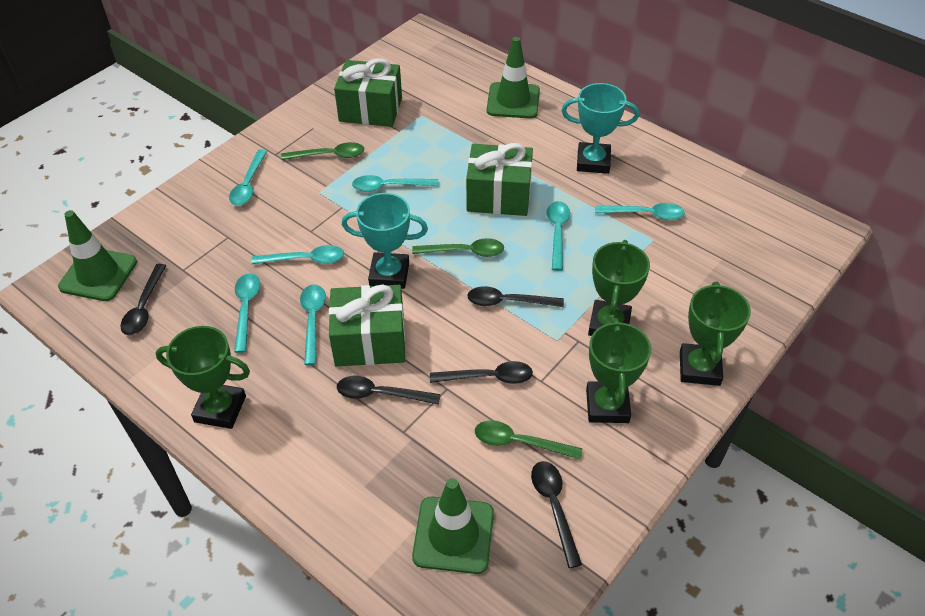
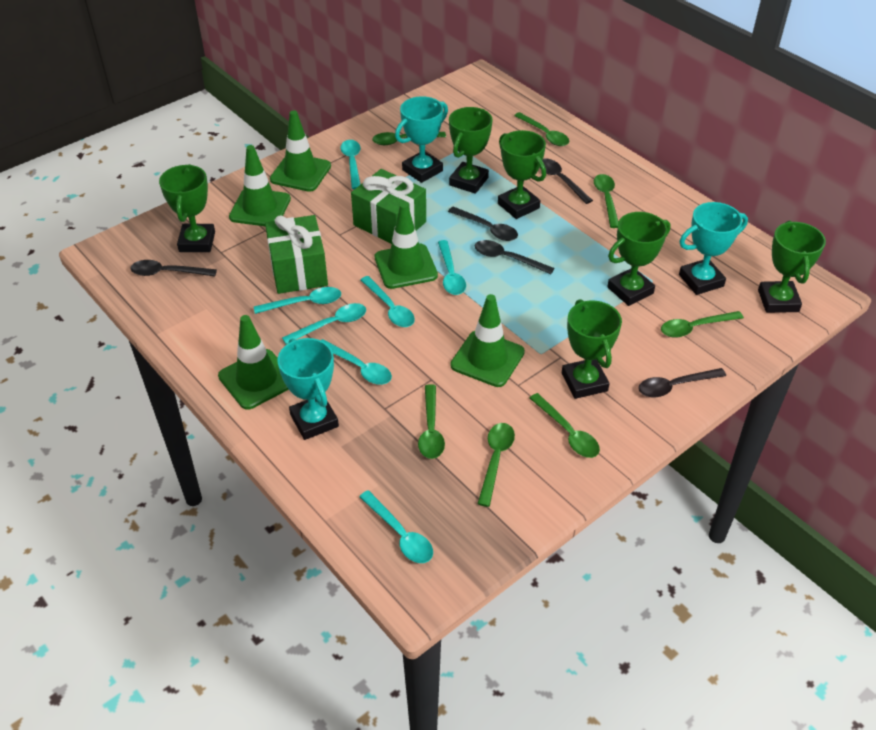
green gift: 3 -> 2
green spoon: 3 -> 7
green traffic cone: 3 -> 5
green trophy: 4 -> 6
turquoise trophy: 2 -> 3

